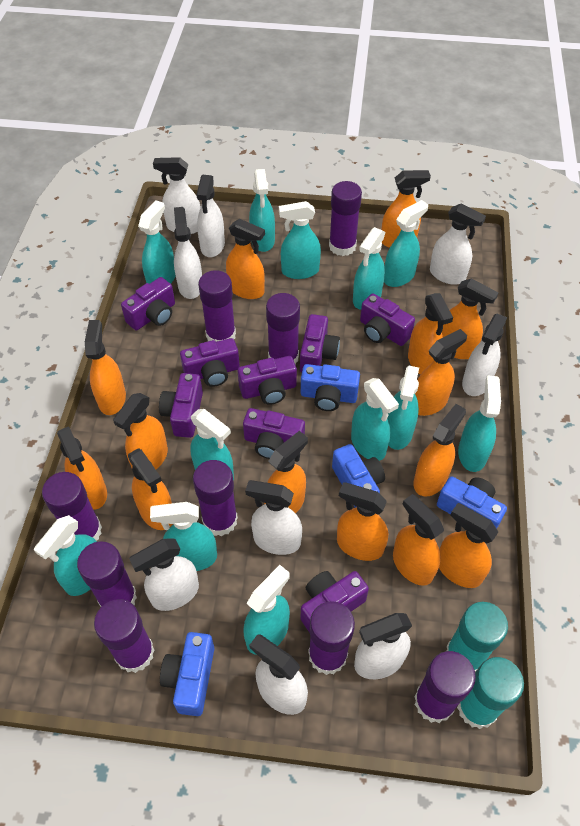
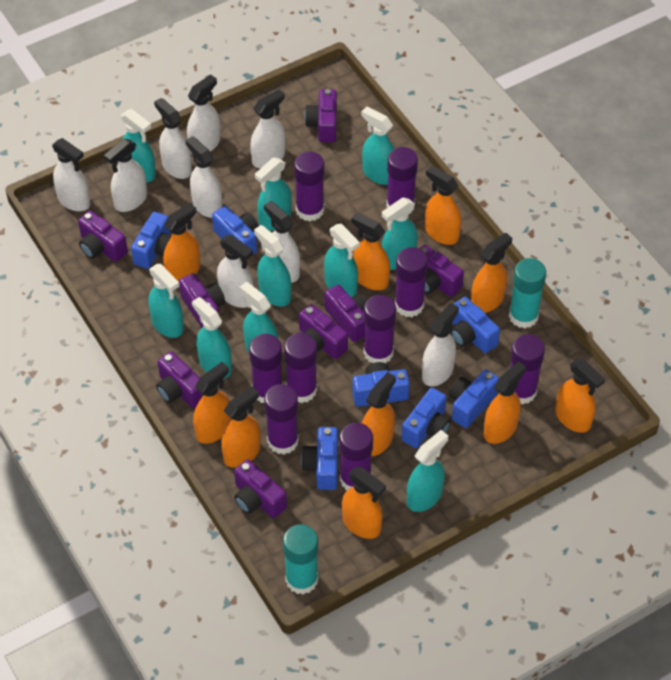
blue camera: 4 -> 7
orange spray bottle: 14 -> 10
turquoise spray bottle: 12 -> 10

